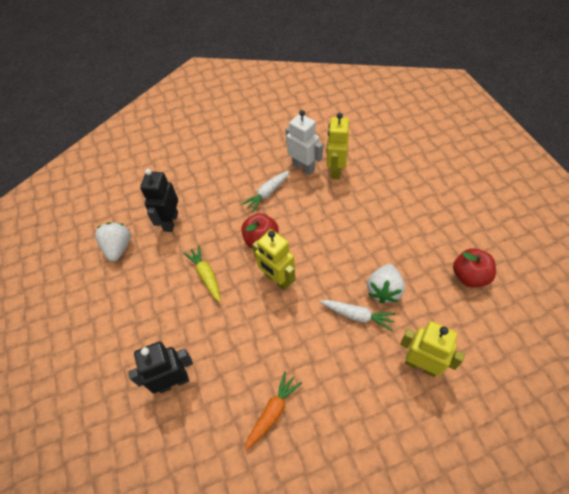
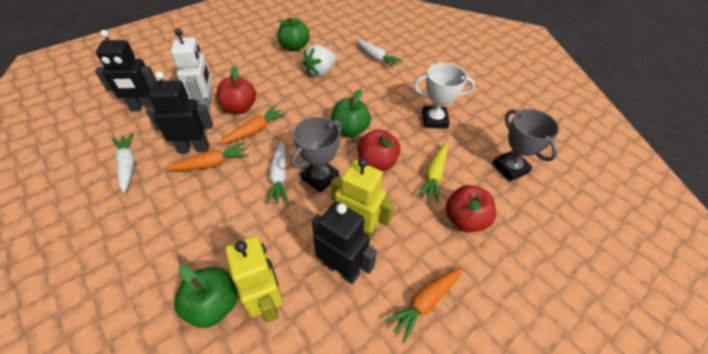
black robot: 2 -> 3
green apple: 0 -> 3
grey trophy: 0 -> 2
orange carrot: 1 -> 3
red apple: 2 -> 3
white carrot: 2 -> 3
white strawberry: 2 -> 1
white trophy: 0 -> 1
yellow robot: 3 -> 2

